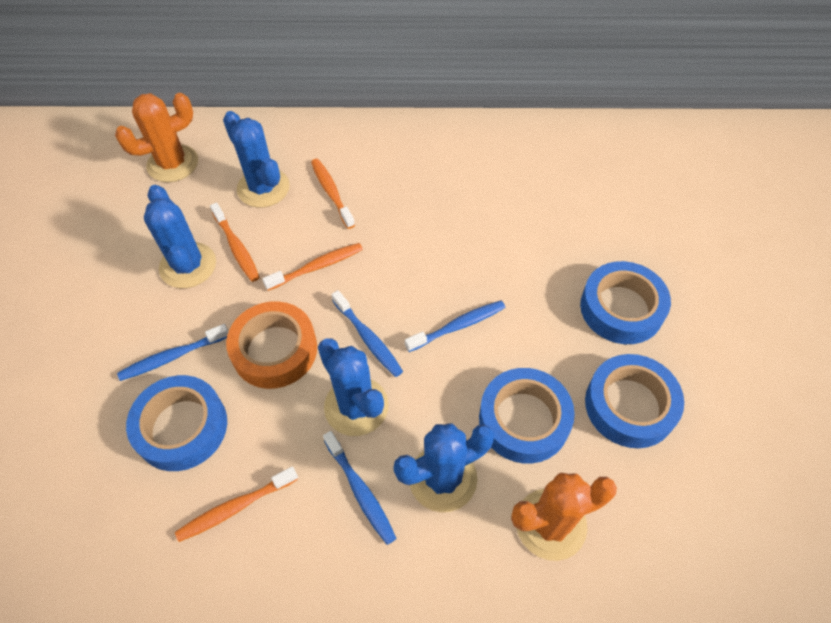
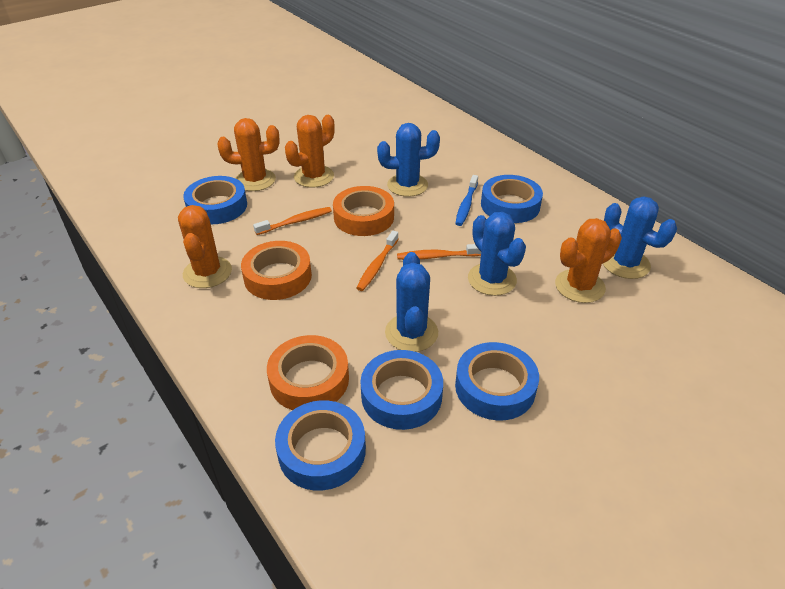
blue tape: 4 -> 5
blue toothbrush: 4 -> 1
orange cactus: 2 -> 4
orange tape: 1 -> 3
orange toothbrush: 4 -> 3

